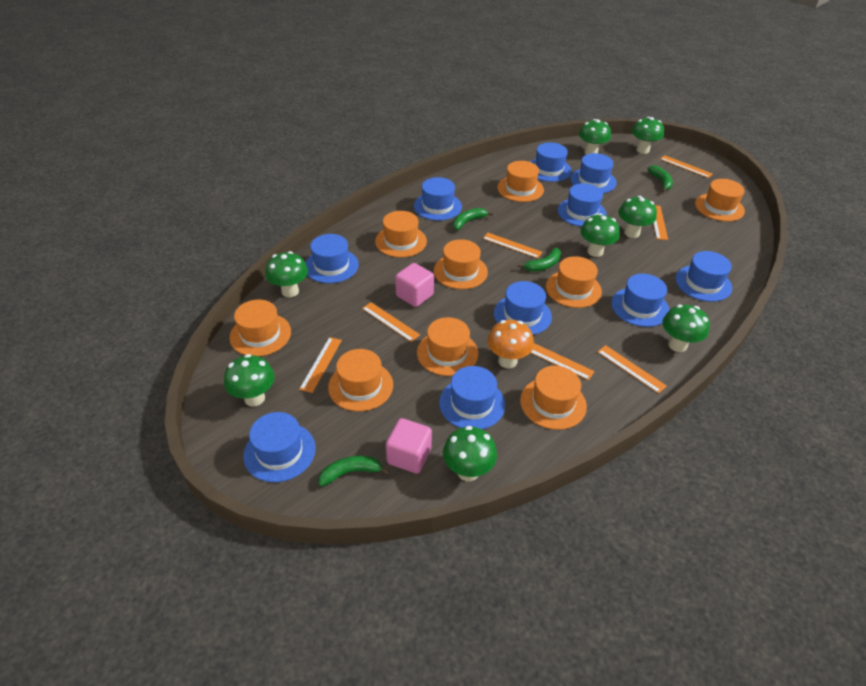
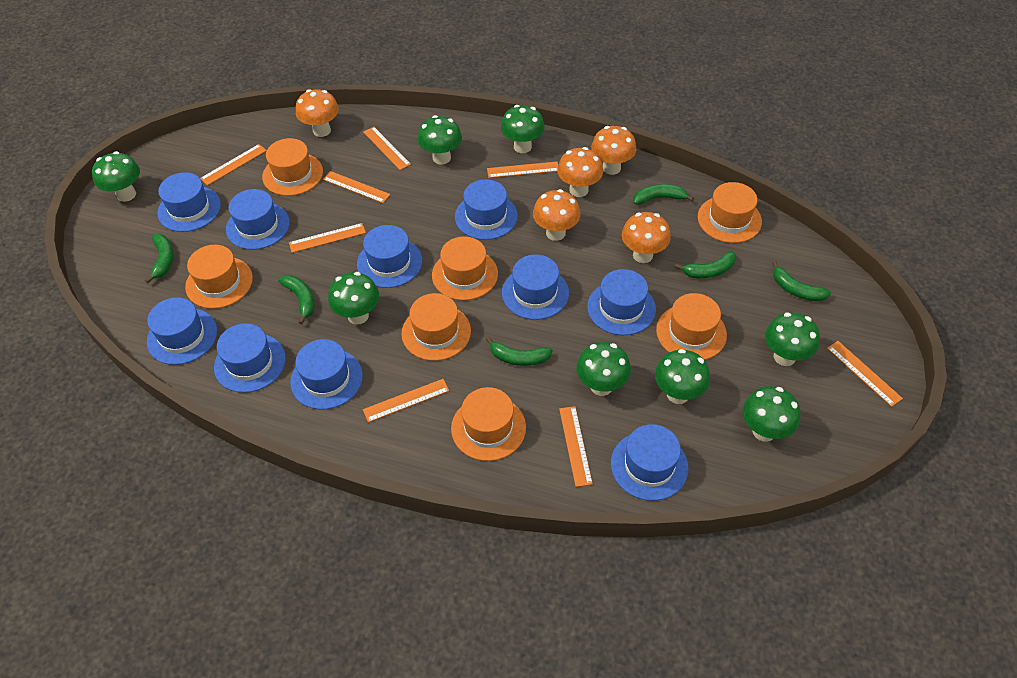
green banana: 4 -> 6
orange hat: 9 -> 7
orange mushroom: 1 -> 5
orange ruler: 7 -> 8
pink cube: 2 -> 0

